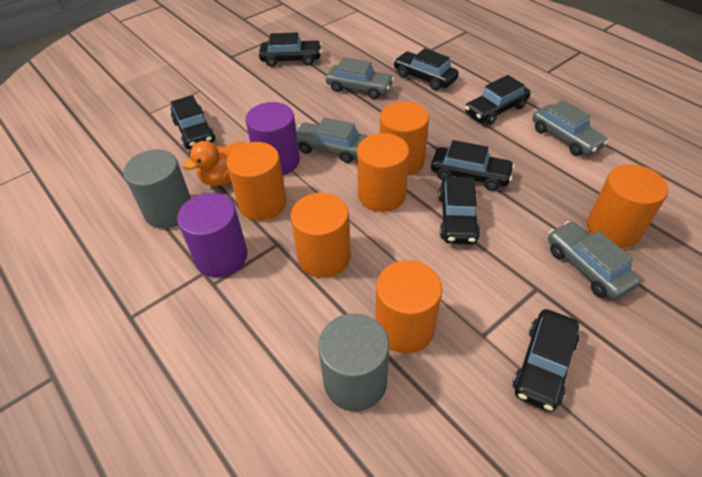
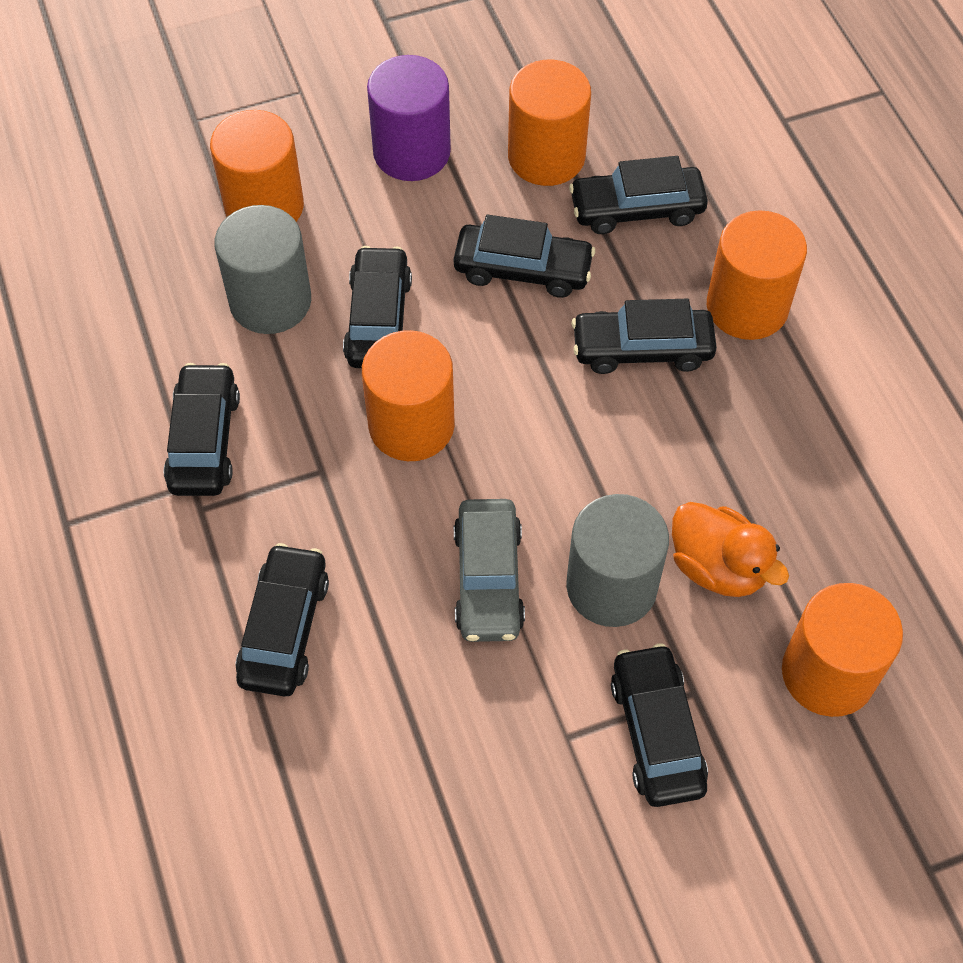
grey car: 4 -> 1
orange cylinder: 6 -> 5
purple cylinder: 2 -> 1

